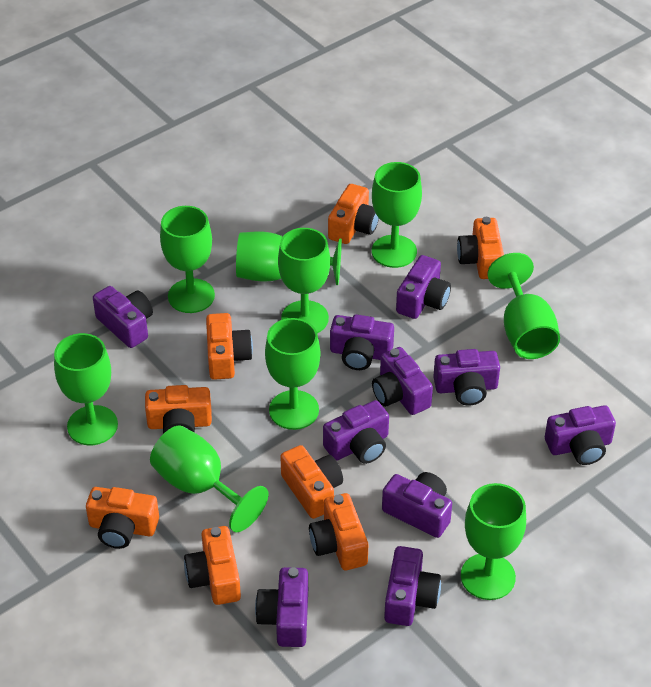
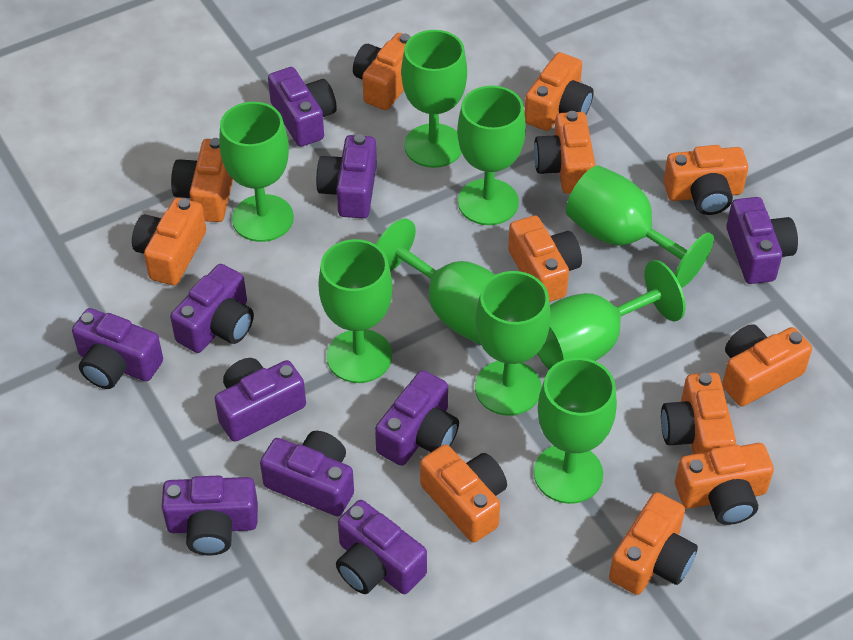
orange camera: 8 -> 12

